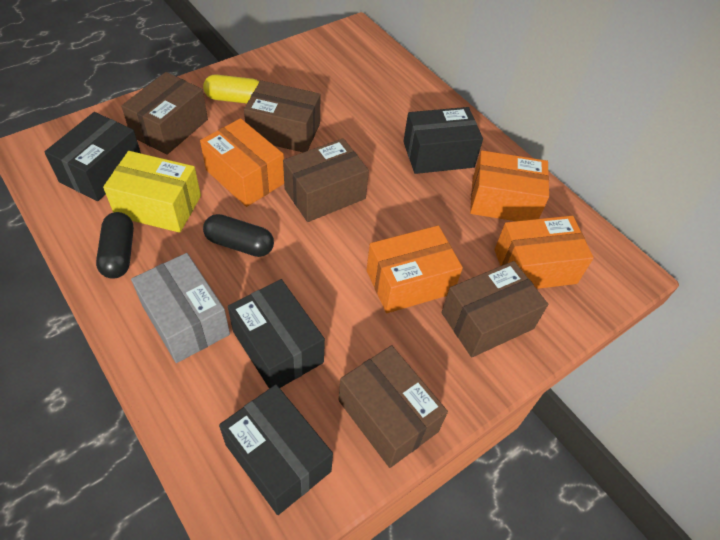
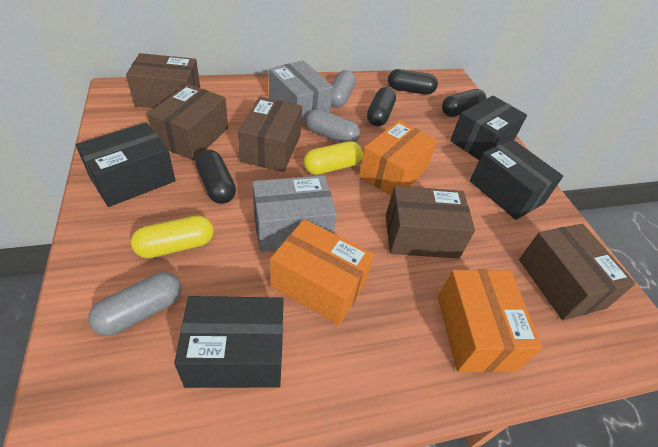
black capsule: 2 -> 4
grey box: 1 -> 2
grey capsule: 0 -> 3
orange box: 4 -> 3
yellow box: 1 -> 0
yellow capsule: 1 -> 2

